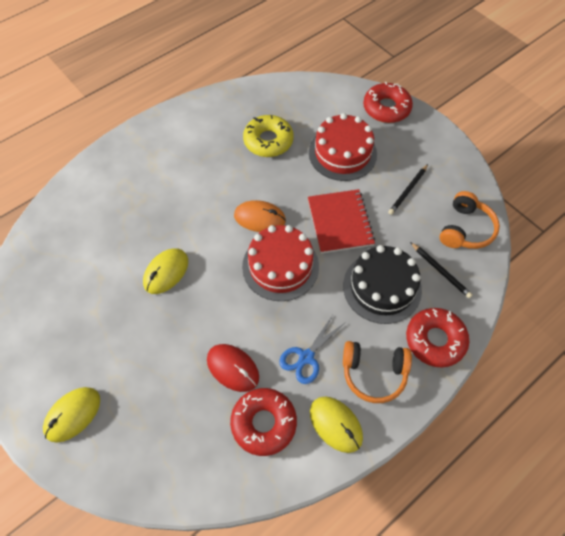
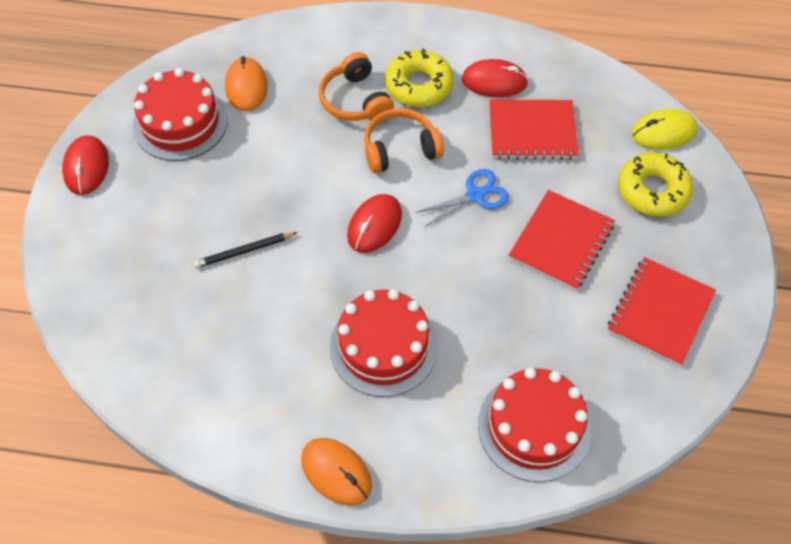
black cake: 1 -> 0
black pencil: 2 -> 1
orange mouse: 1 -> 2
red cake: 2 -> 3
red donut: 3 -> 0
red mouse: 1 -> 3
red notebook: 1 -> 3
yellow donut: 1 -> 2
yellow mouse: 3 -> 1

